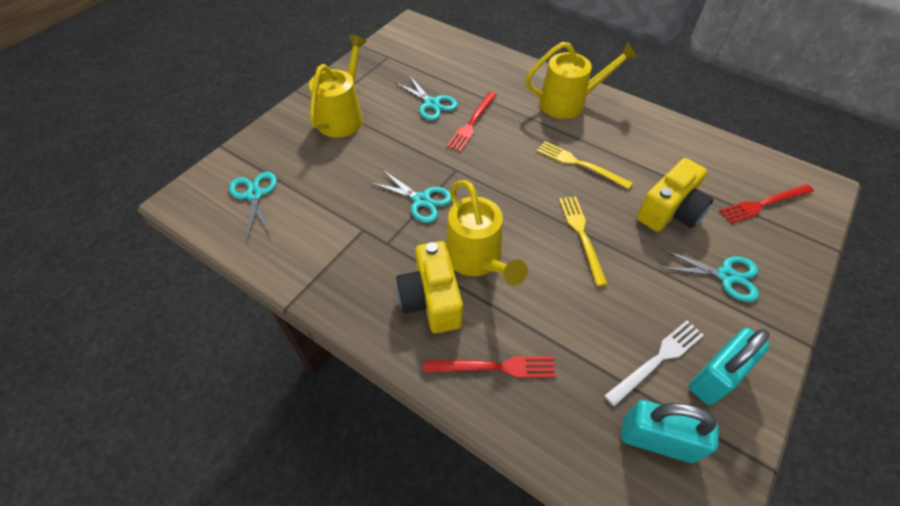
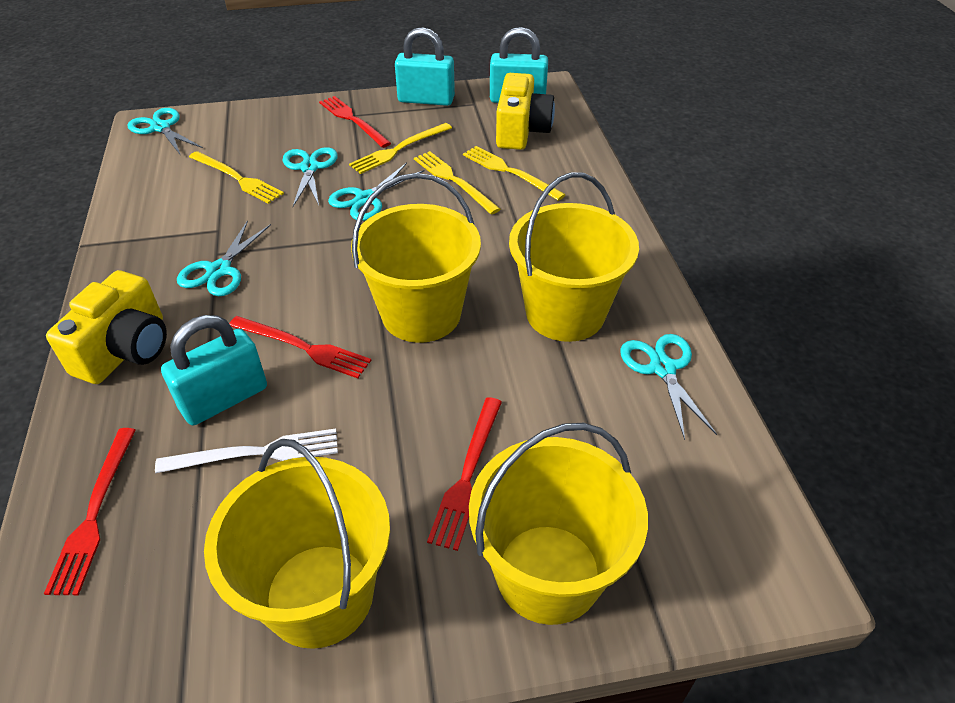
red fork: 3 -> 4
turquoise padlock: 2 -> 3
turquoise scissors: 4 -> 5
yellow bucket: 0 -> 4
yellow fork: 2 -> 4
yellow watering can: 3 -> 0

